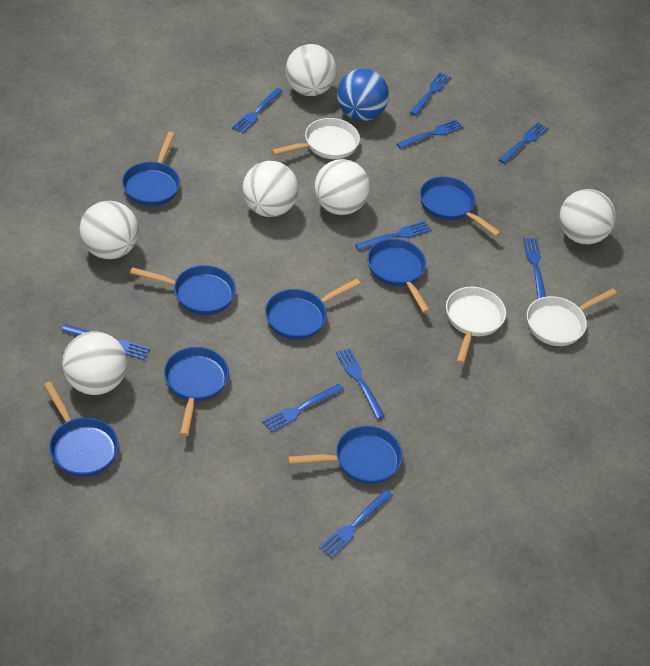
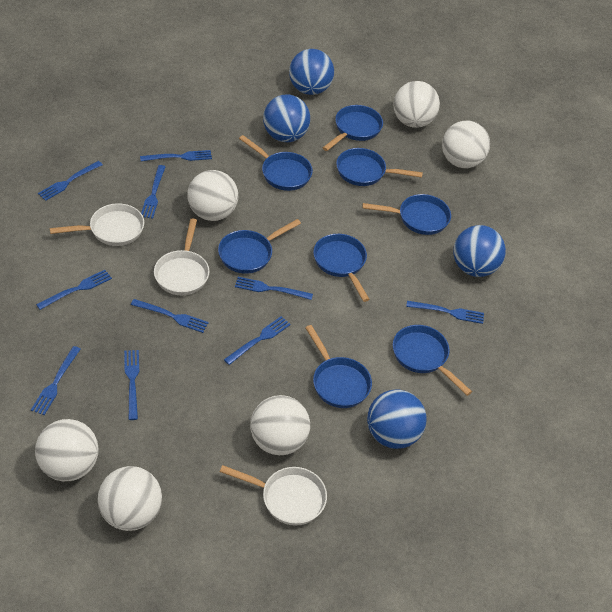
blue ball: 1 -> 4

